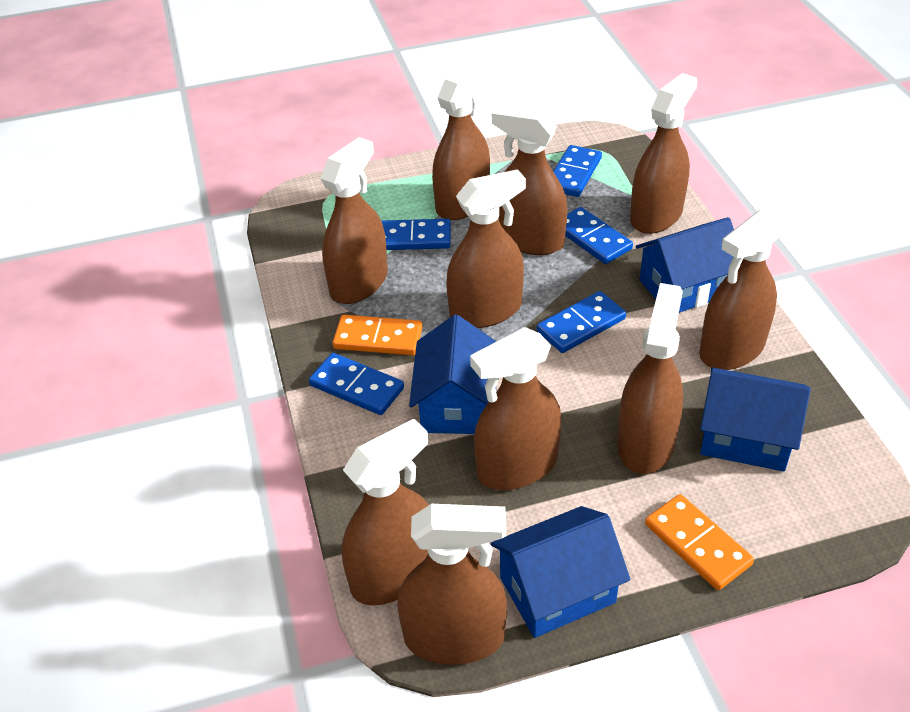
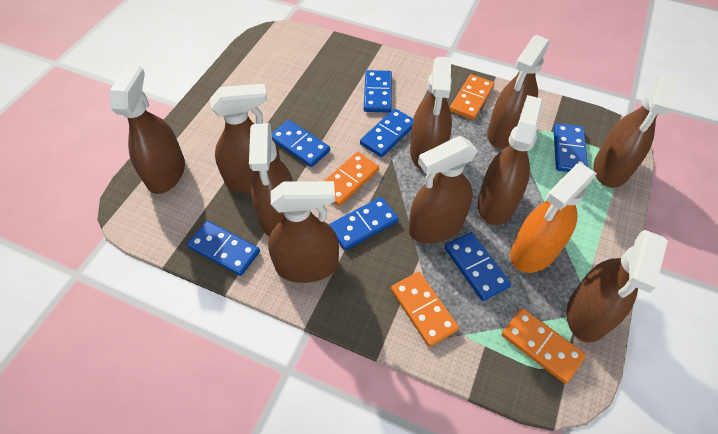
blue domino: 5 -> 7
blue house: 4 -> 0
orange domino: 2 -> 4
orange spray bottle: 0 -> 1

